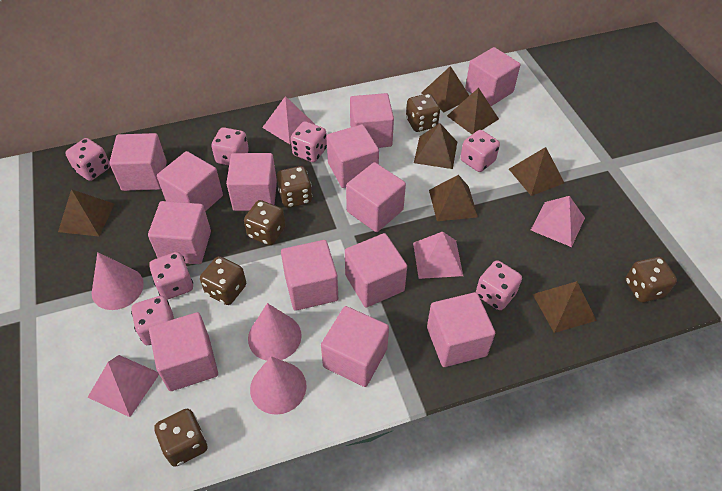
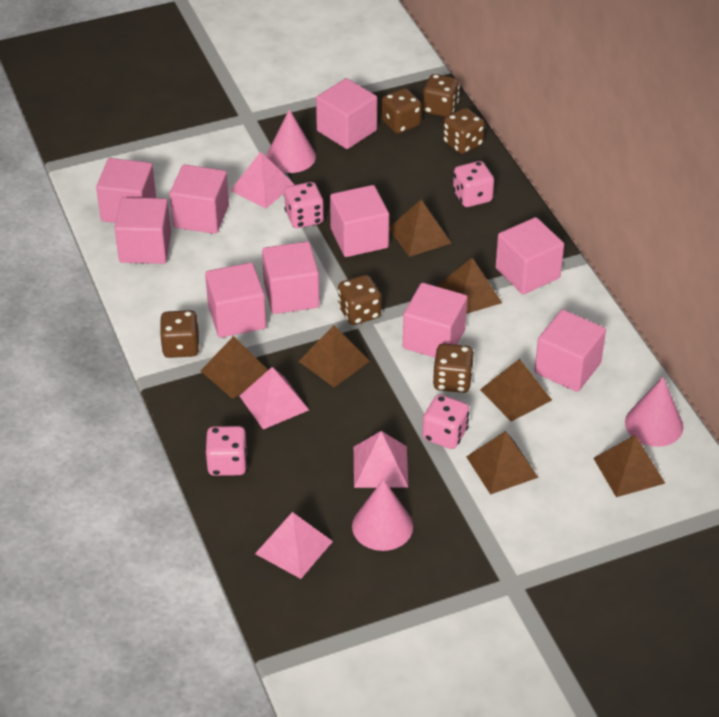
pink cube: 13 -> 10
pink dice: 7 -> 4

